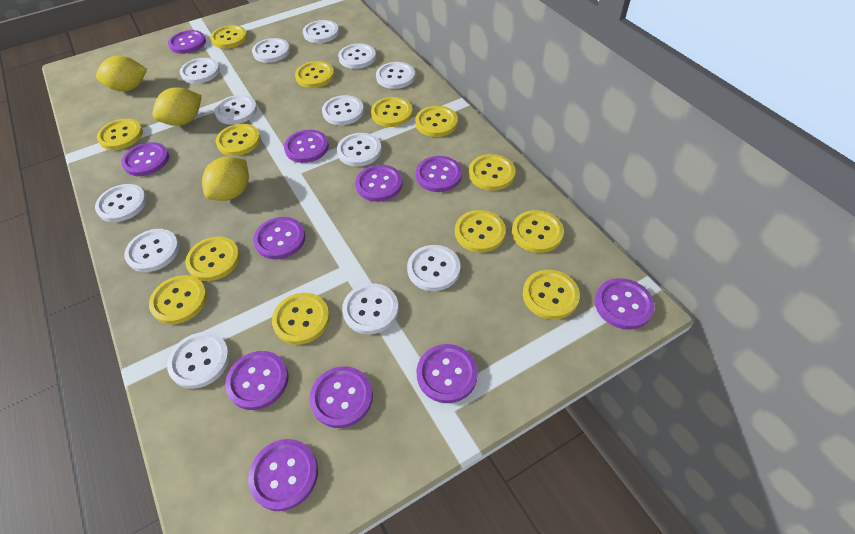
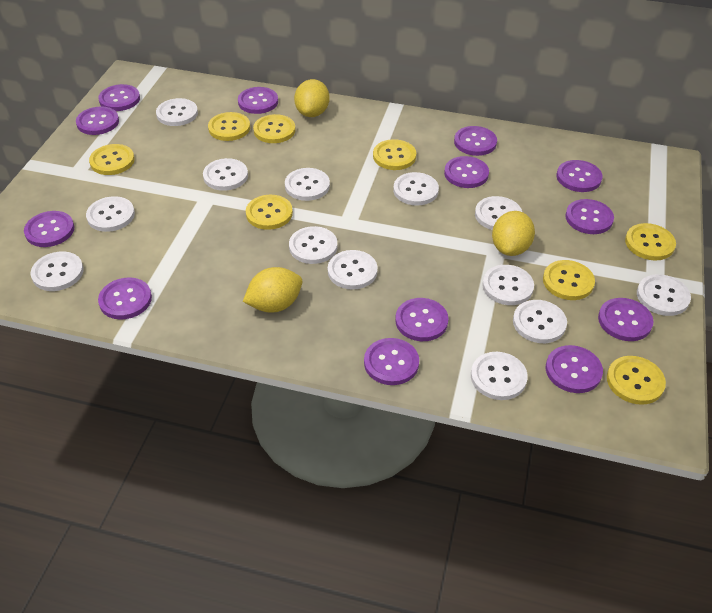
purple button: 11 -> 13
yellow button: 13 -> 8

